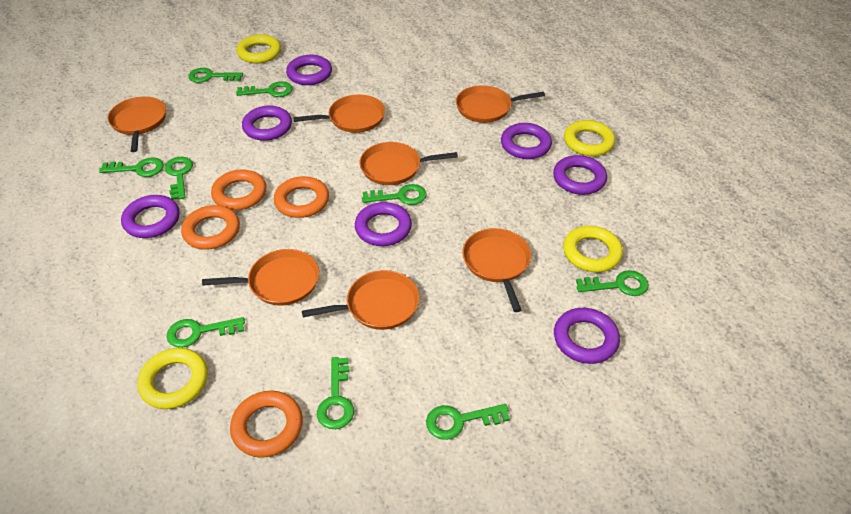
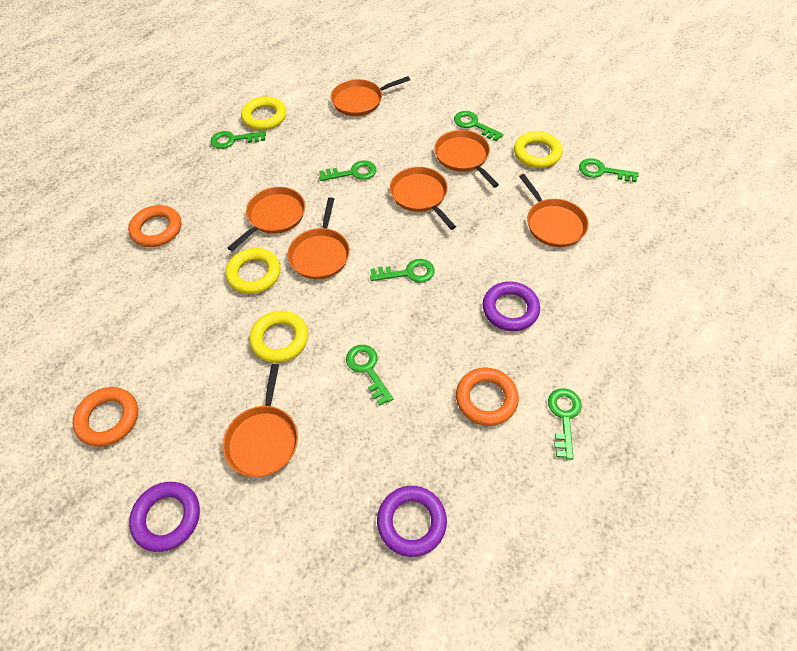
green key: 9 -> 7
orange ring: 4 -> 3
purple ring: 7 -> 3

